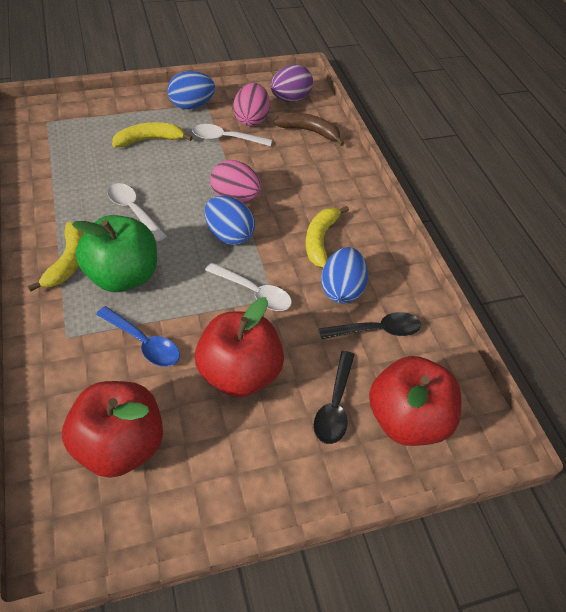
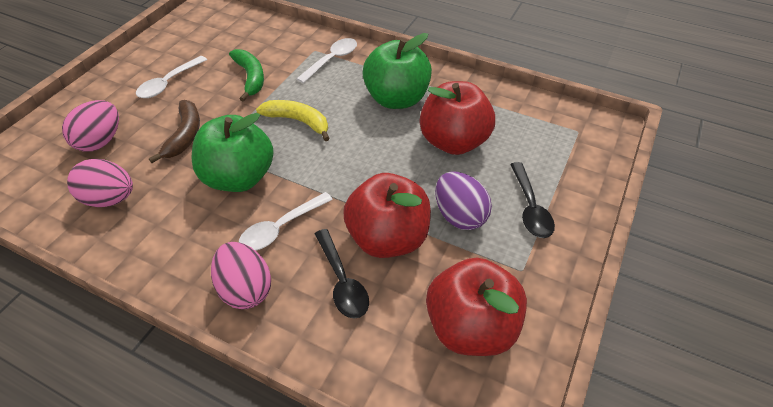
blue egg: 3 -> 0
blue spoon: 1 -> 0
green apple: 1 -> 2
green banana: 0 -> 1
pink egg: 2 -> 3
yellow banana: 3 -> 1

